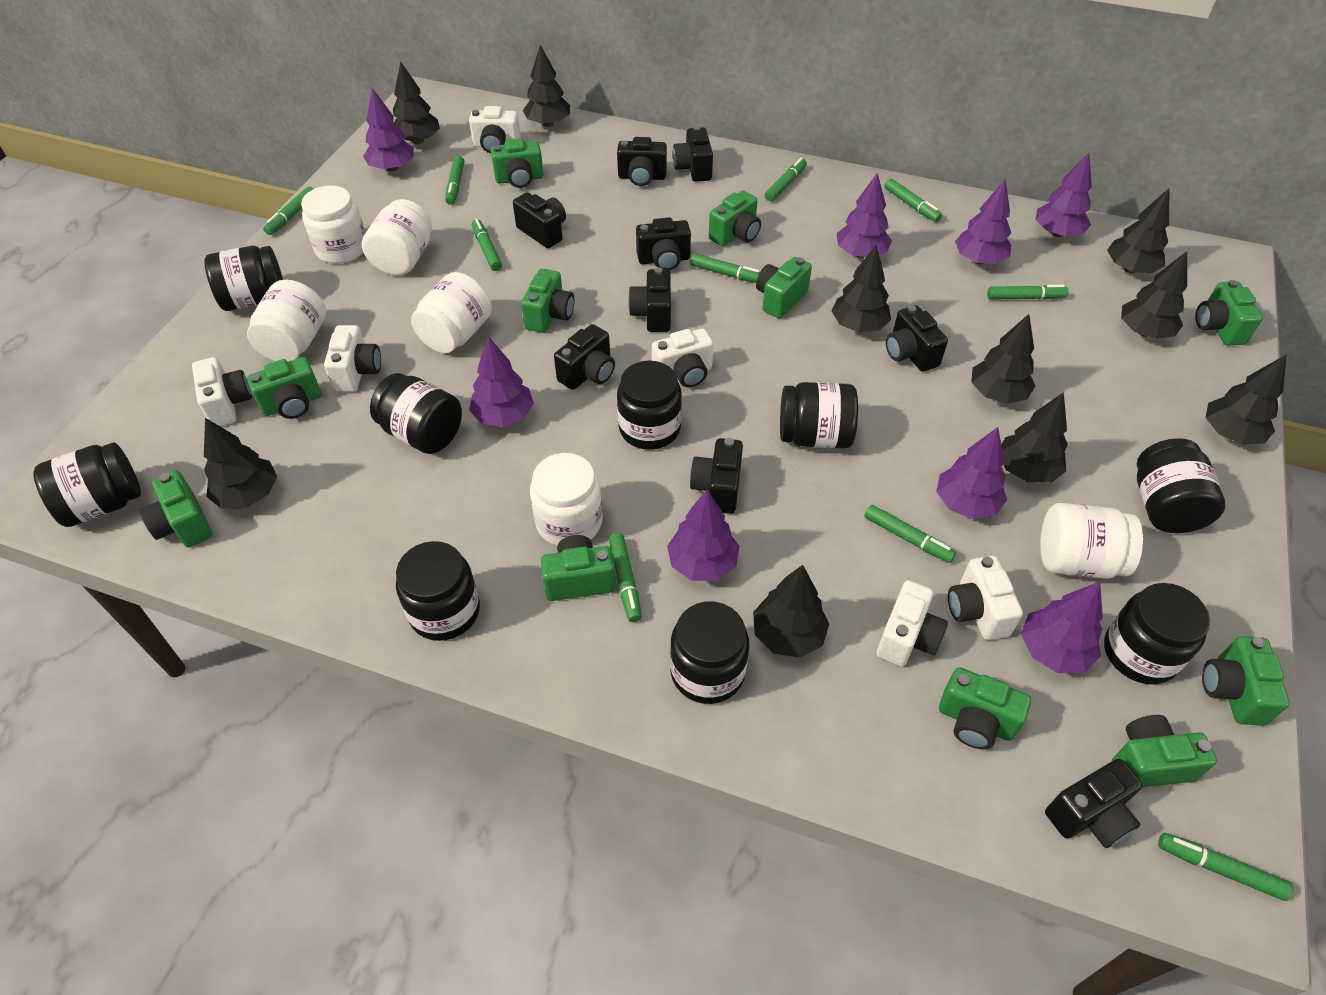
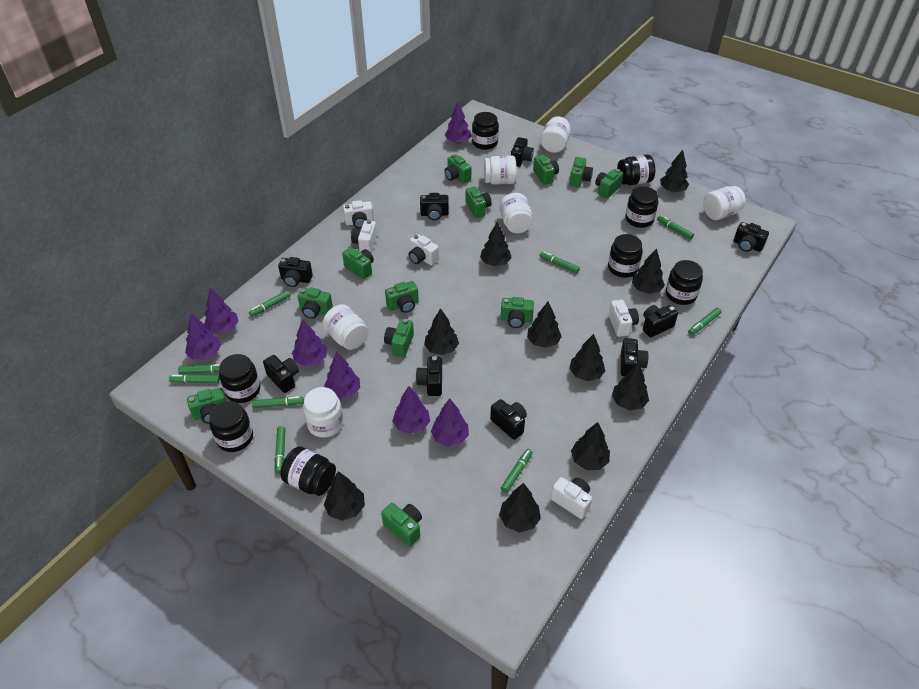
black jar: 9 -> 8
green camera: 11 -> 12
green marker: 10 -> 9
purple tree: 8 -> 7
white camera: 6 -> 5

